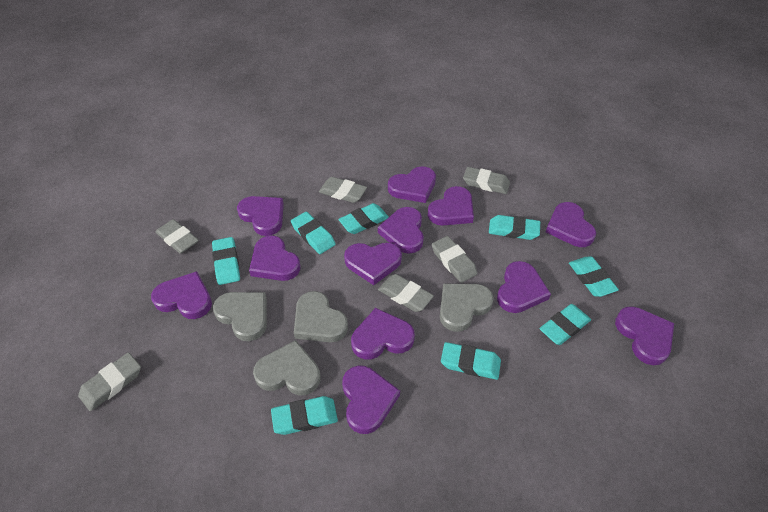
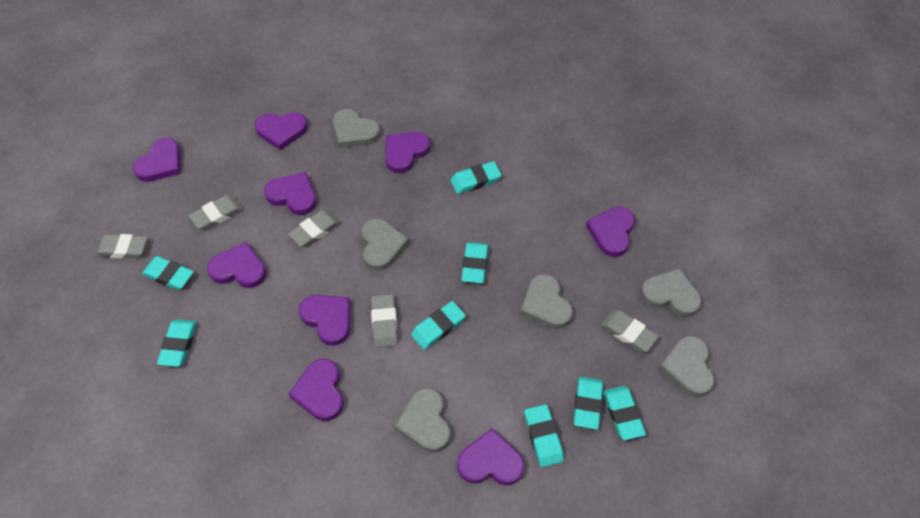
grey eraser: 6 -> 5
grey heart: 4 -> 6
purple heart: 12 -> 9

